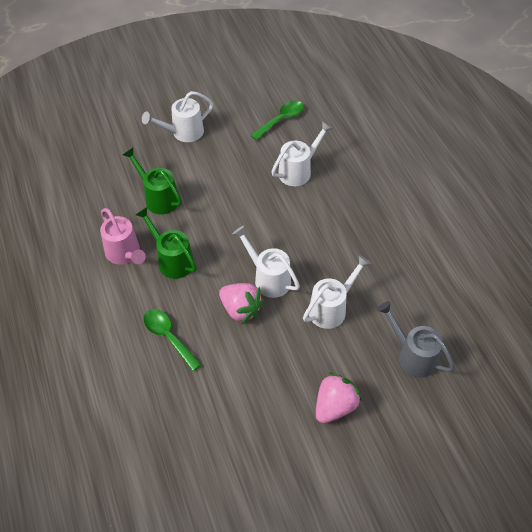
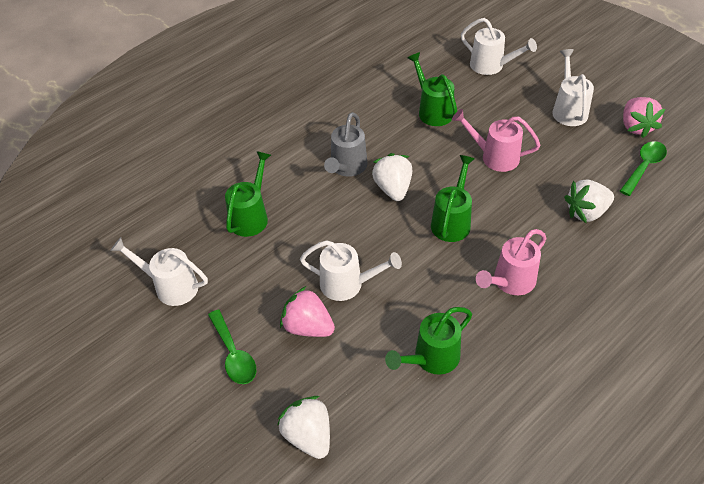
green watering can: 2 -> 4
pink watering can: 1 -> 2
white strawberry: 0 -> 3

